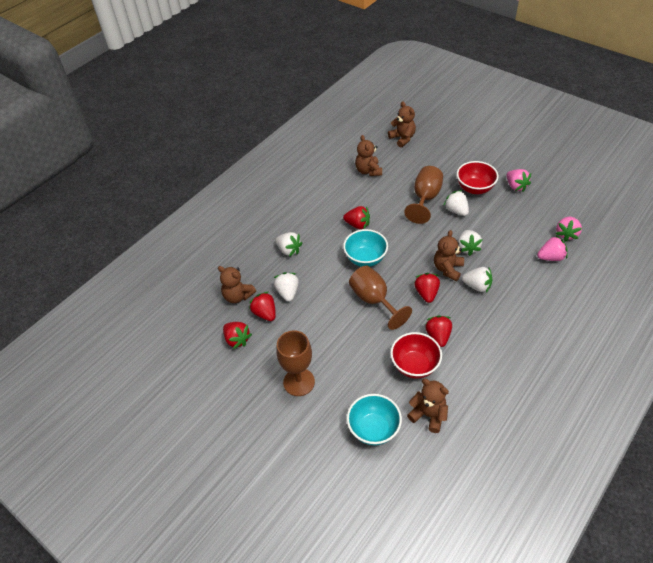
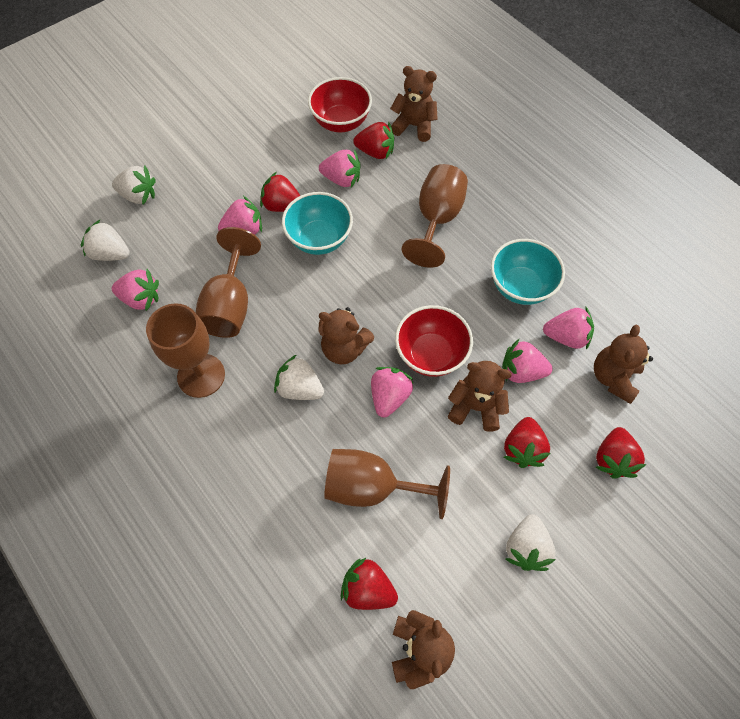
brown goblet: 3 -> 4
pink strawberry: 3 -> 6
white strawberry: 5 -> 4

